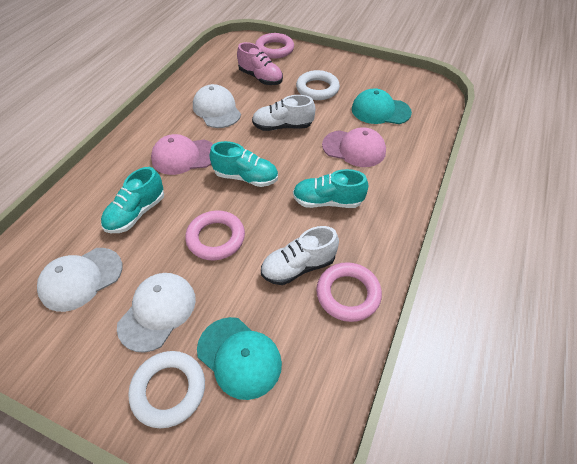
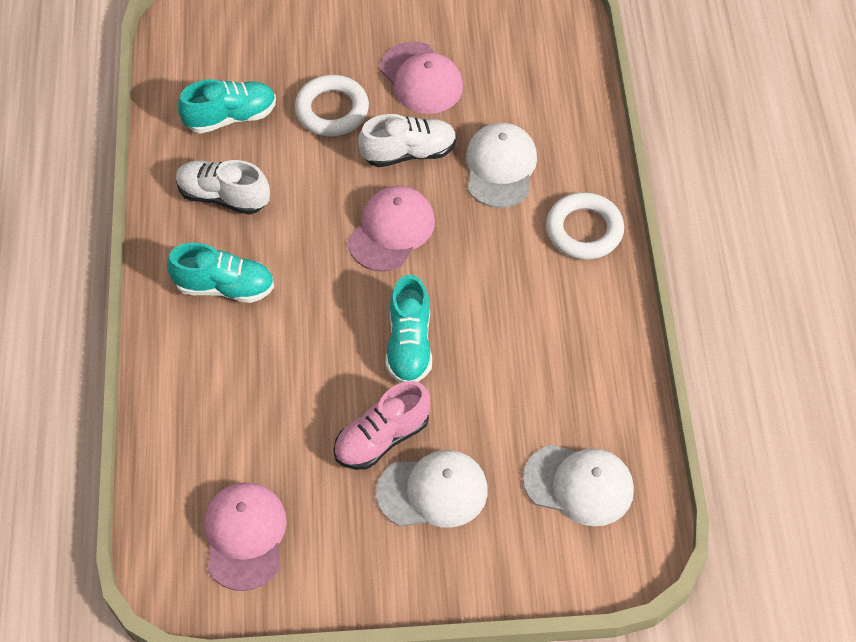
pink cap: 2 -> 3
pink ring: 3 -> 0
turquoise cap: 2 -> 0

